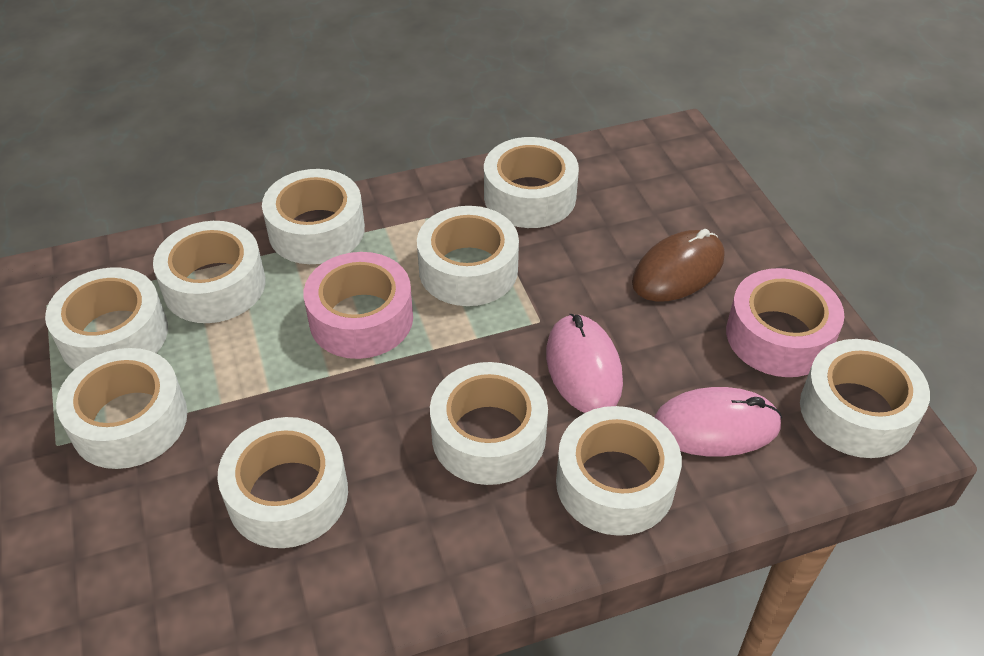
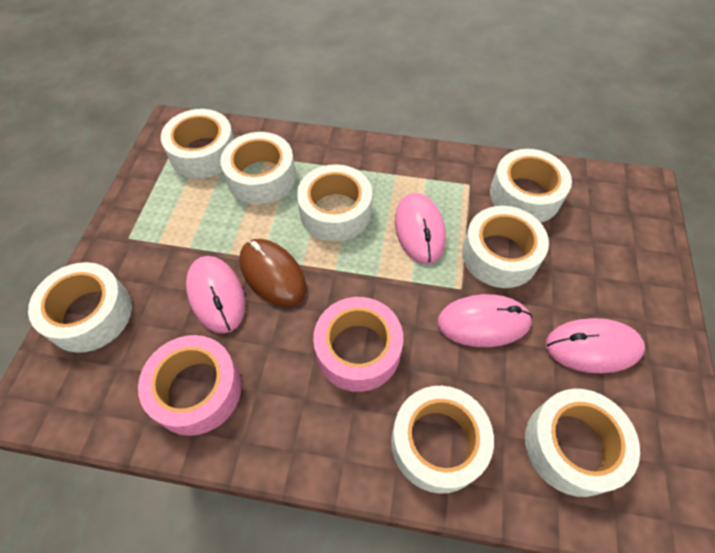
pink mouse: 2 -> 4
white tape: 10 -> 8

